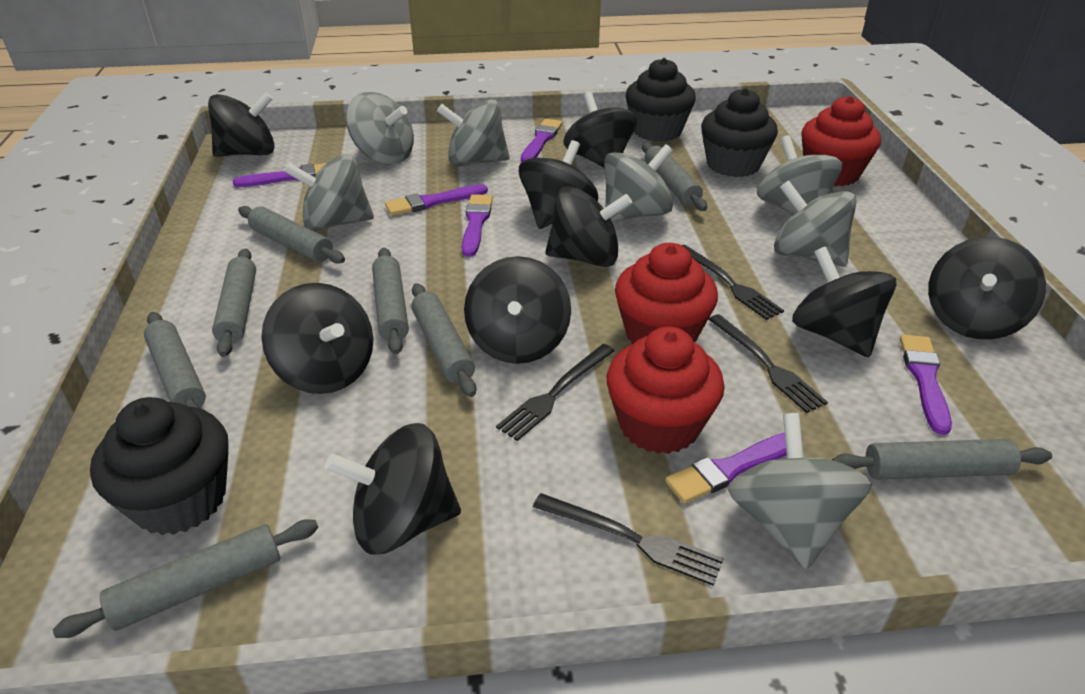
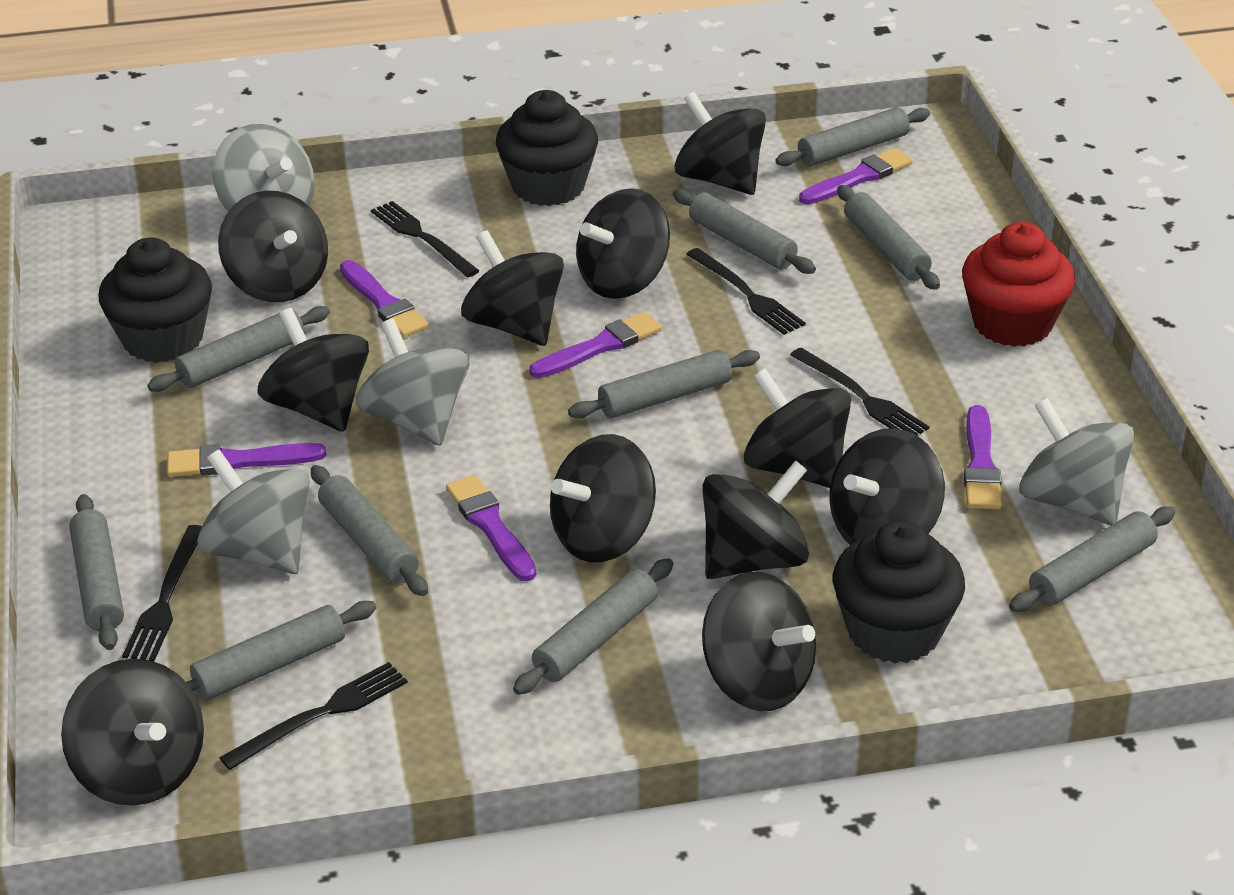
black fork: 4 -> 5
black spinning top: 9 -> 11
grey rolling pin: 8 -> 10
grey spinning top: 7 -> 4
red cupcake: 3 -> 1

